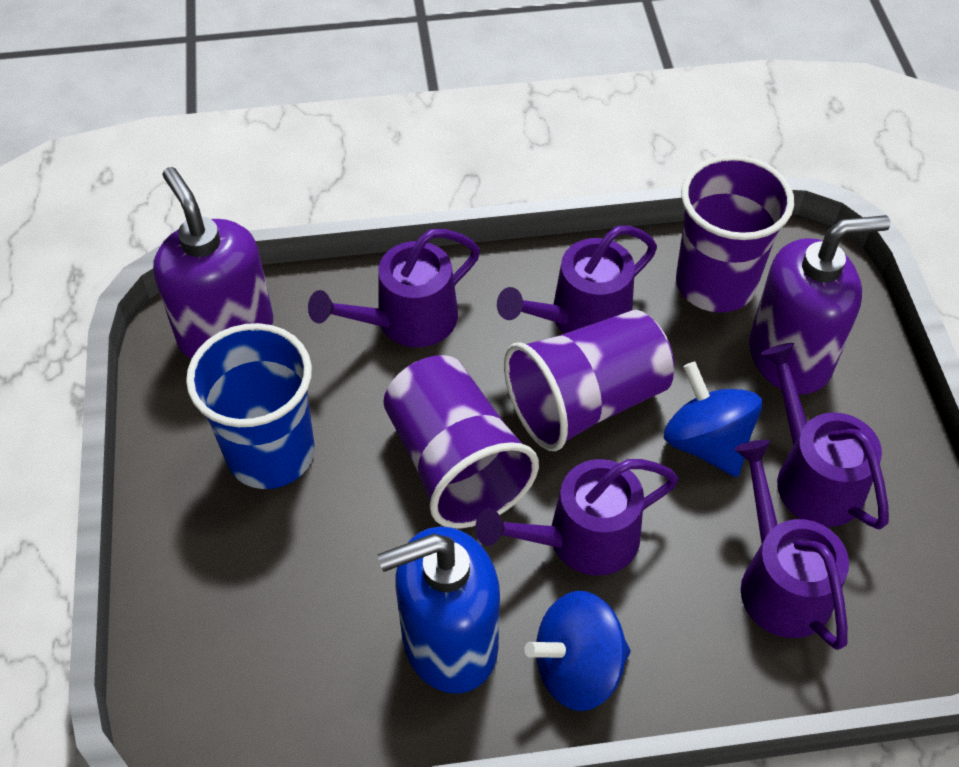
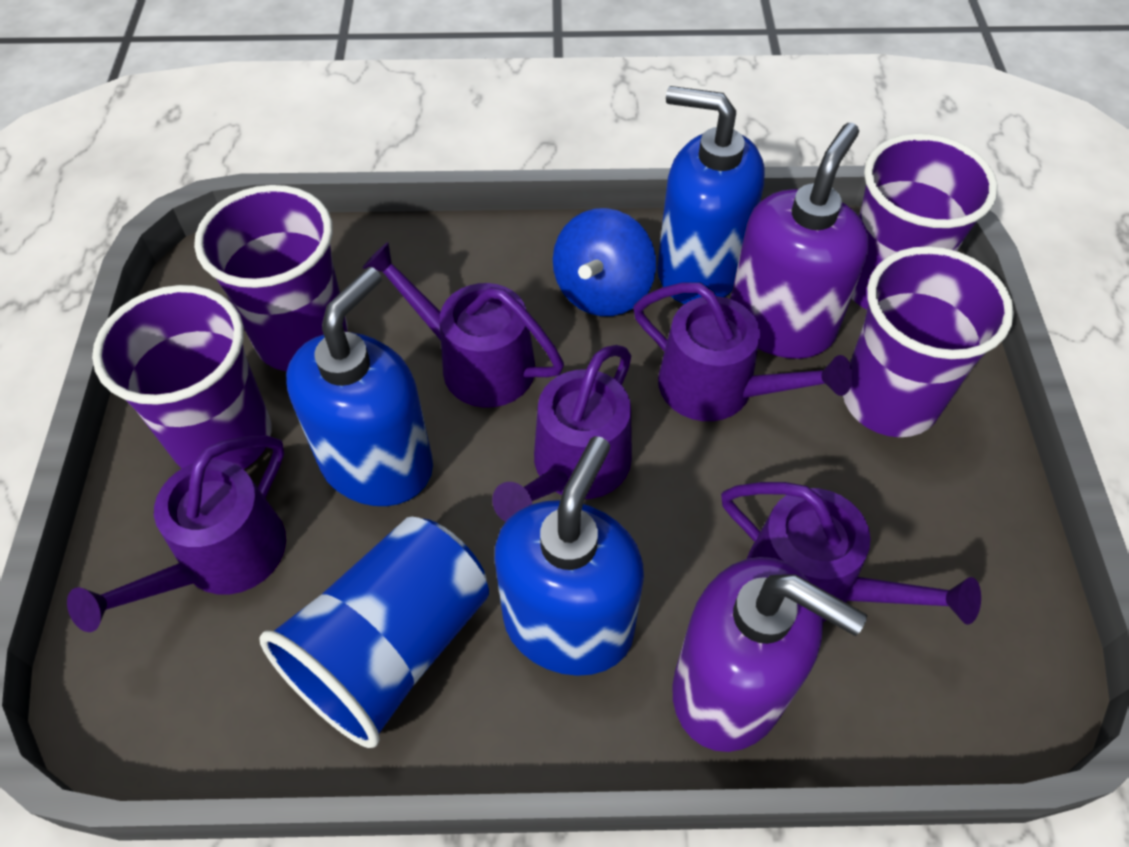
blue soap dispenser: 1 -> 3
blue spinning top: 2 -> 1
purple cup: 3 -> 4

